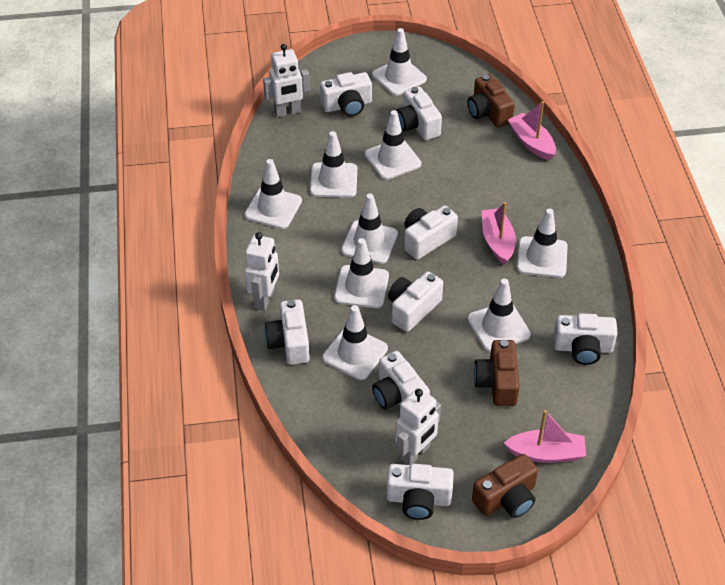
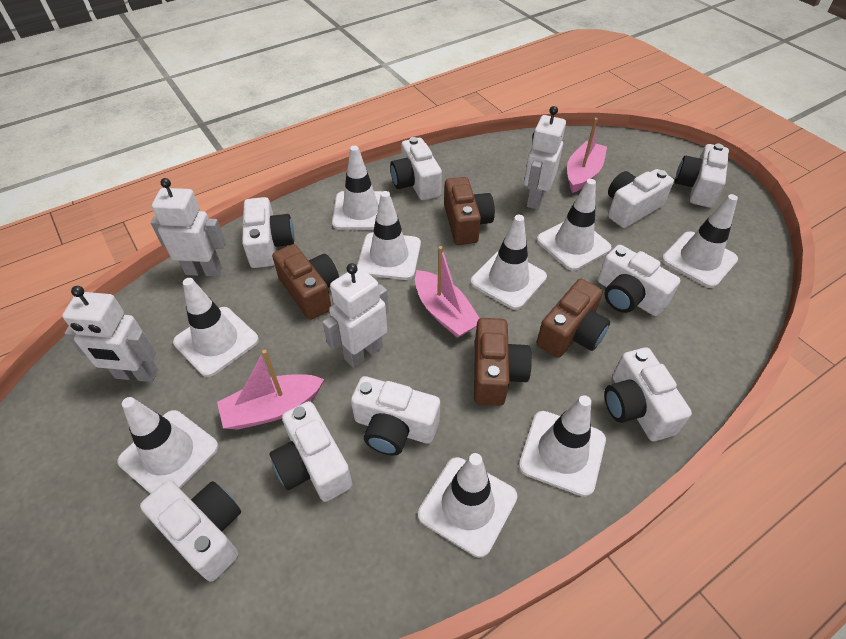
brown camera: 3 -> 4
white camera: 8 -> 9
white robot: 3 -> 4

